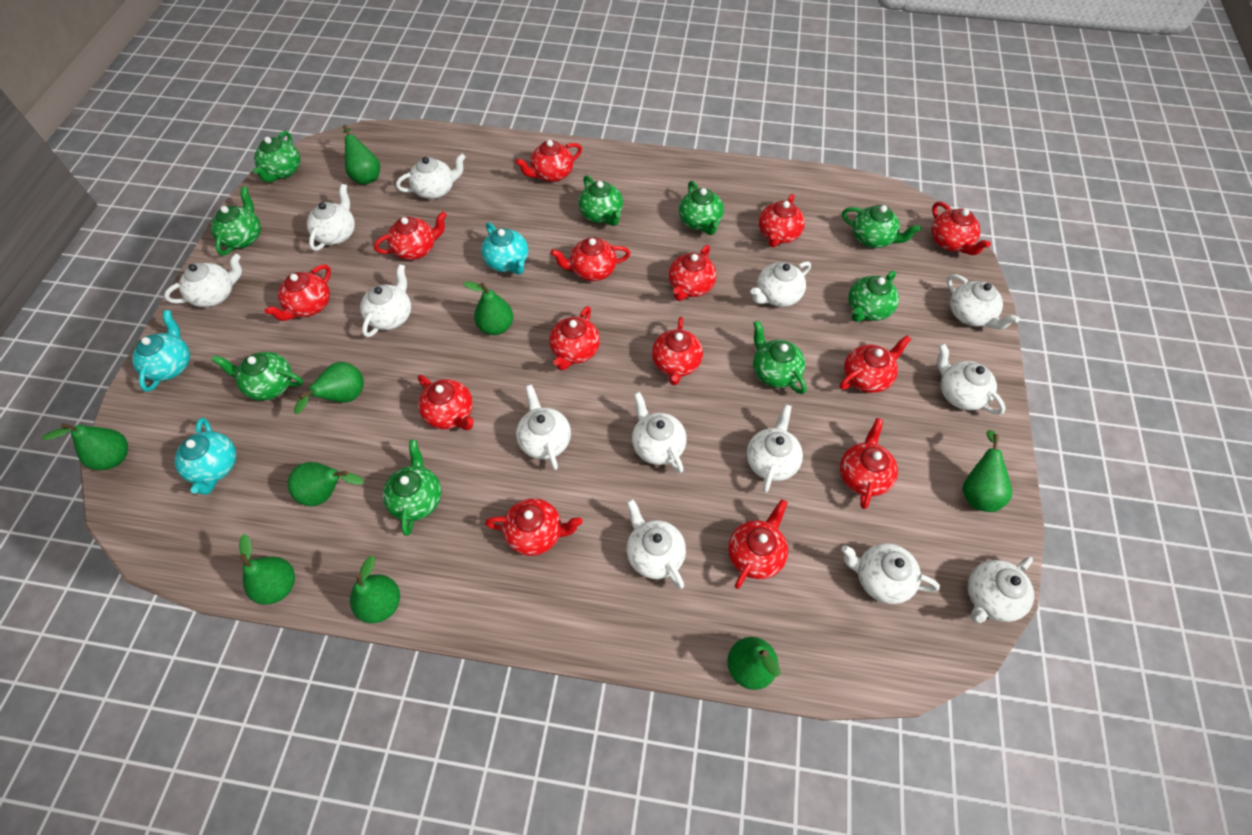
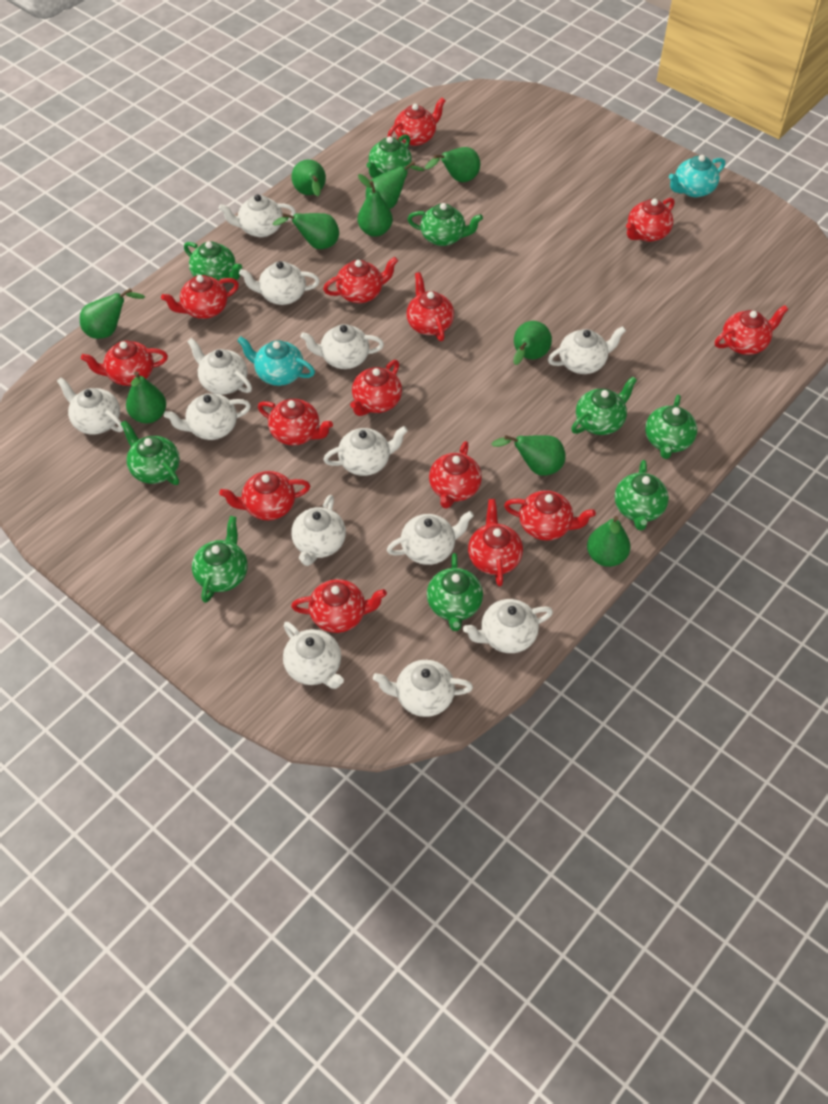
green pear: 9 -> 10
turquoise teapot: 3 -> 2

